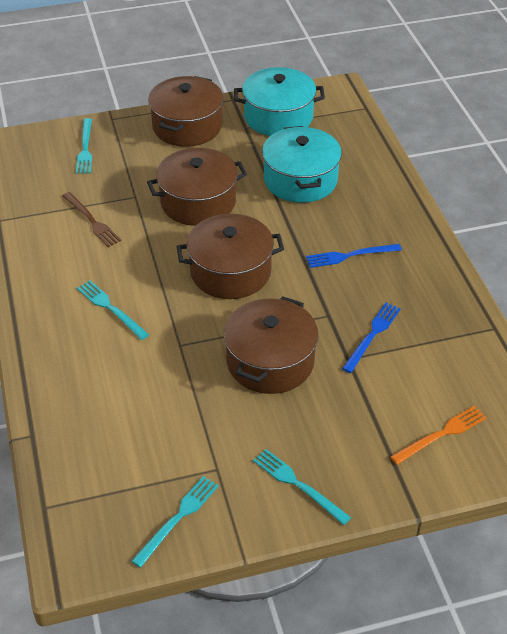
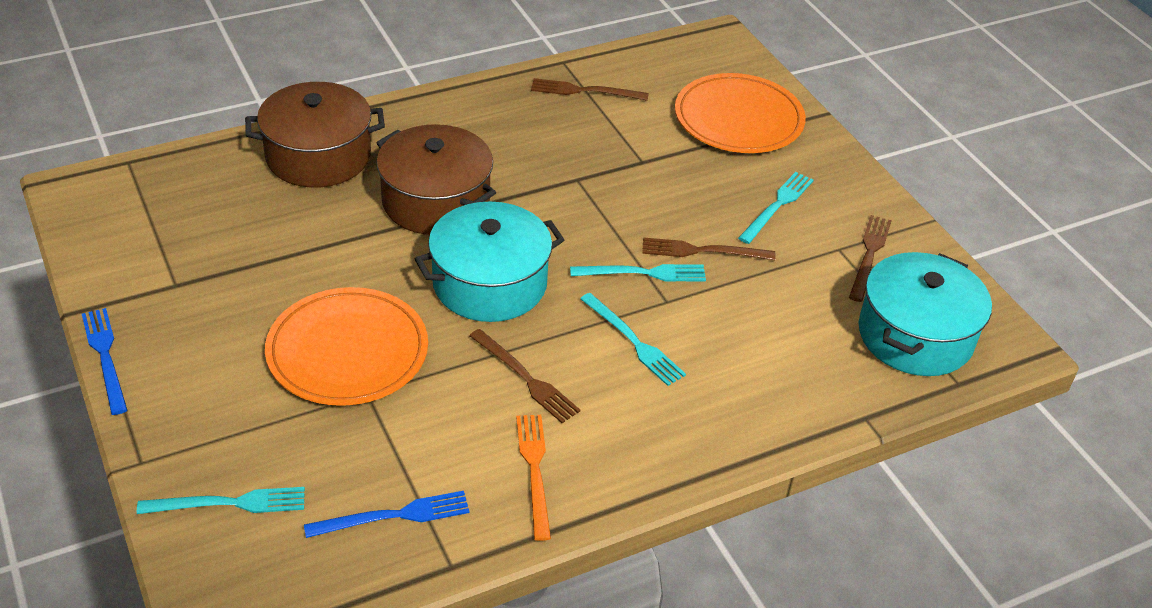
brown fork: 1 -> 4
brown pot: 4 -> 2
orange plate: 0 -> 2

